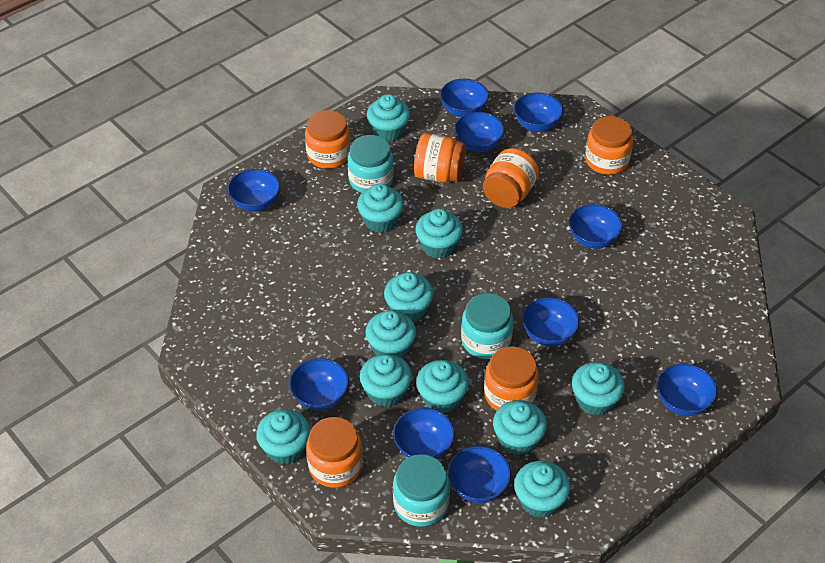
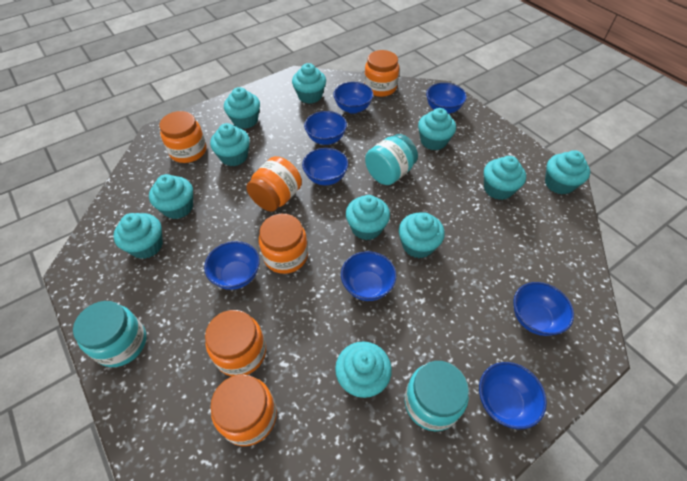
blue bowl: 10 -> 8

